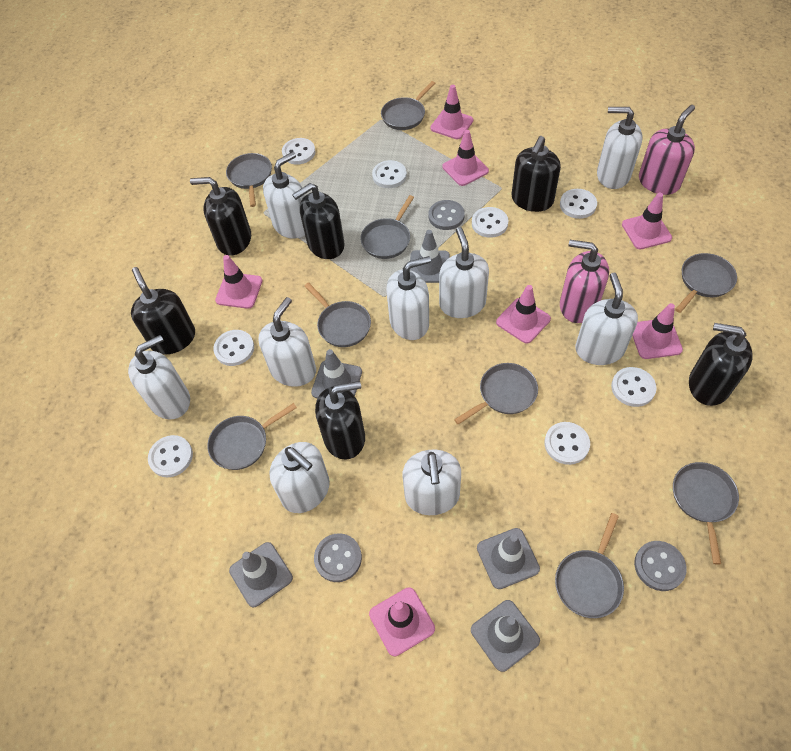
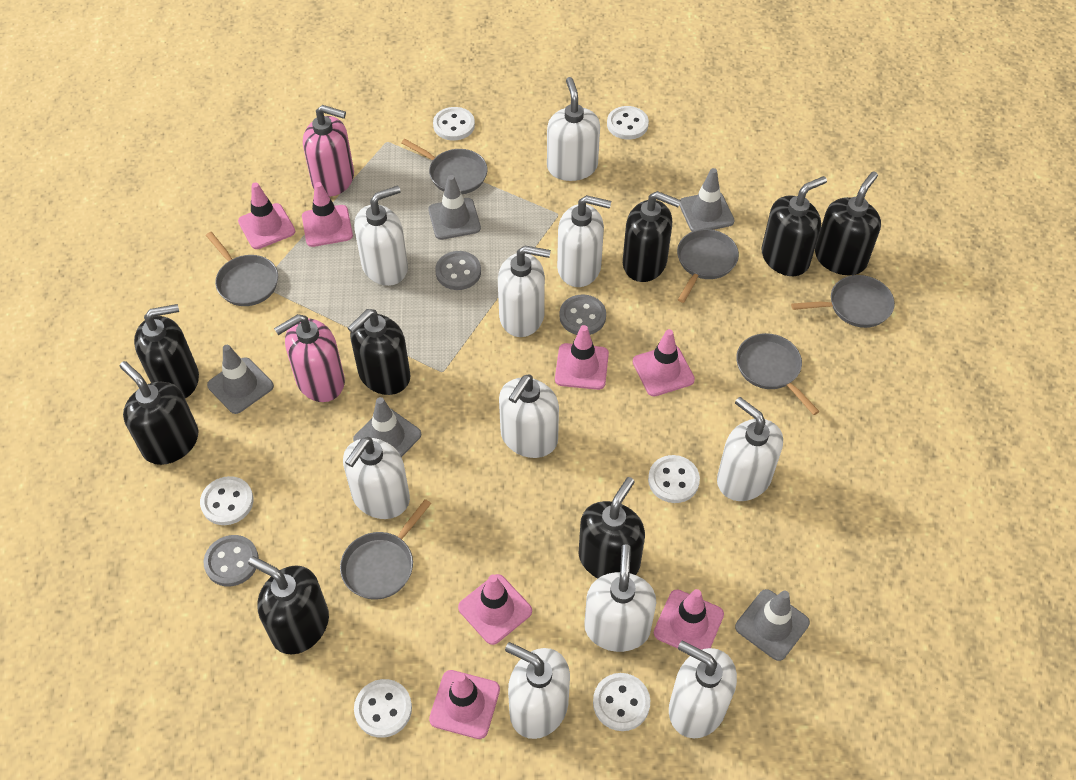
black soap dispenser: 6 -> 8
grey pan: 9 -> 6
white button: 8 -> 6
white soap dispenser: 9 -> 10

